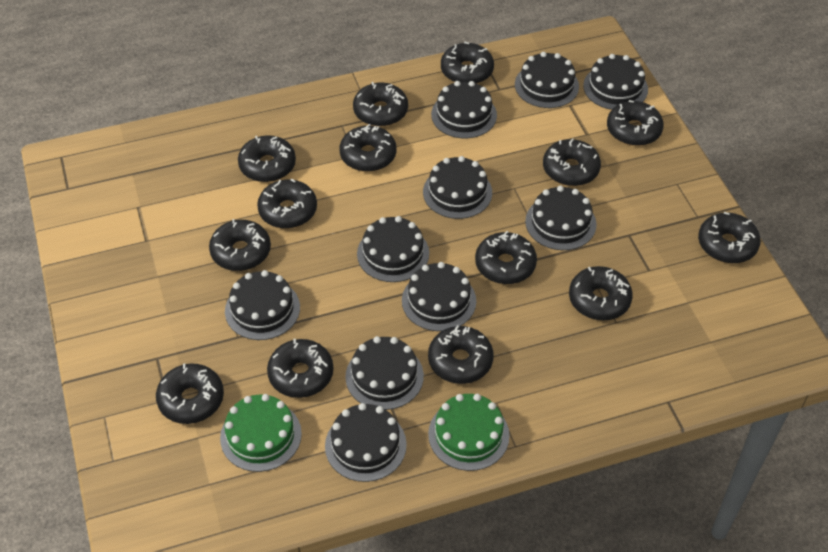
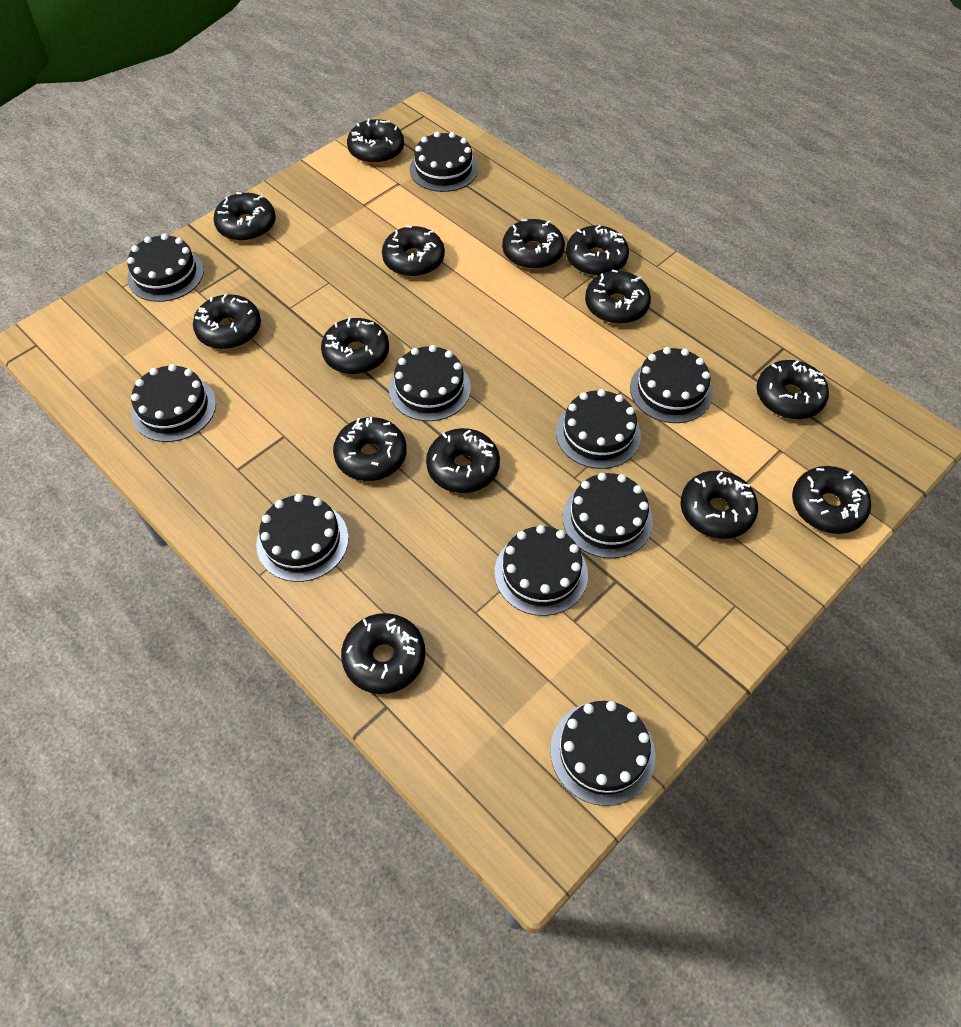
green cake: 2 -> 0

